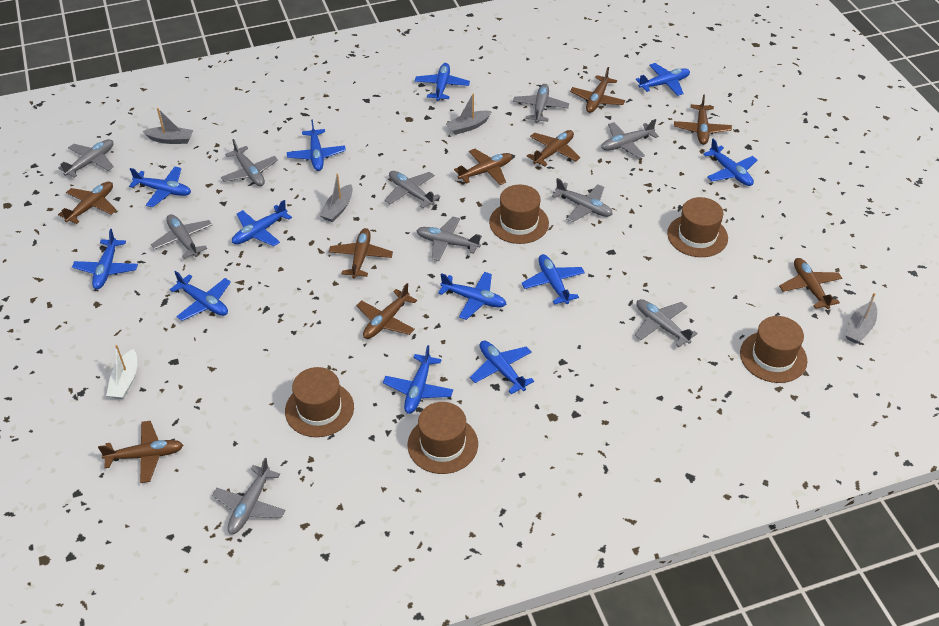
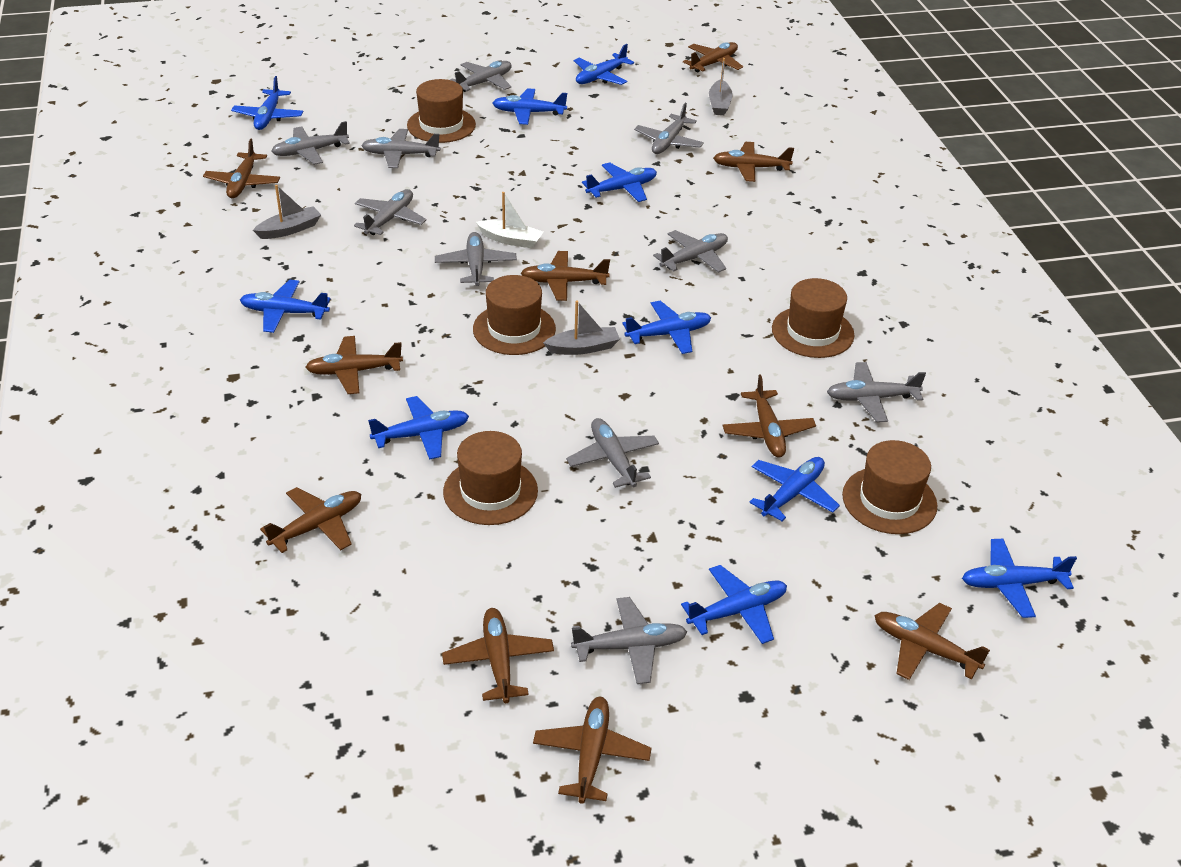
blue plane: 12 -> 10
brown plane: 9 -> 10
grey boat: 4 -> 3

